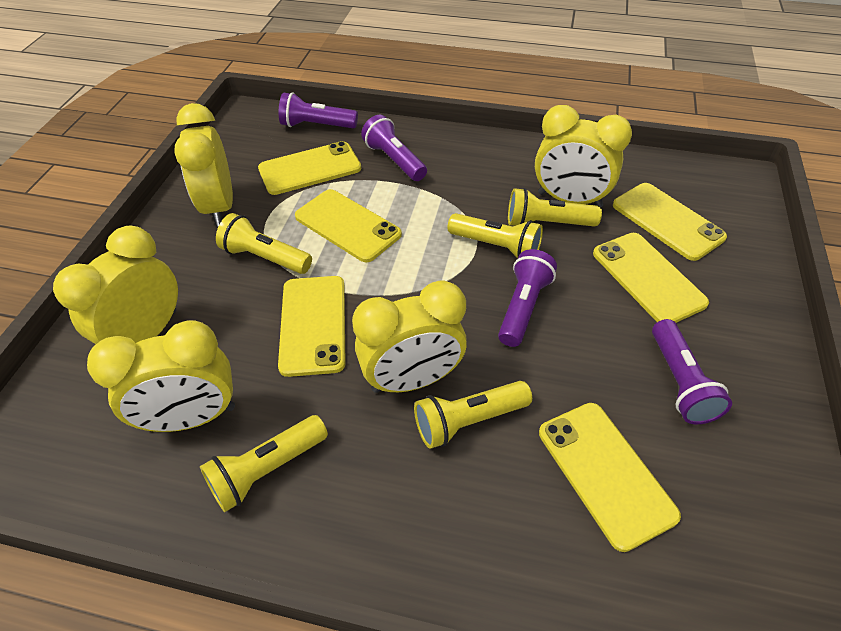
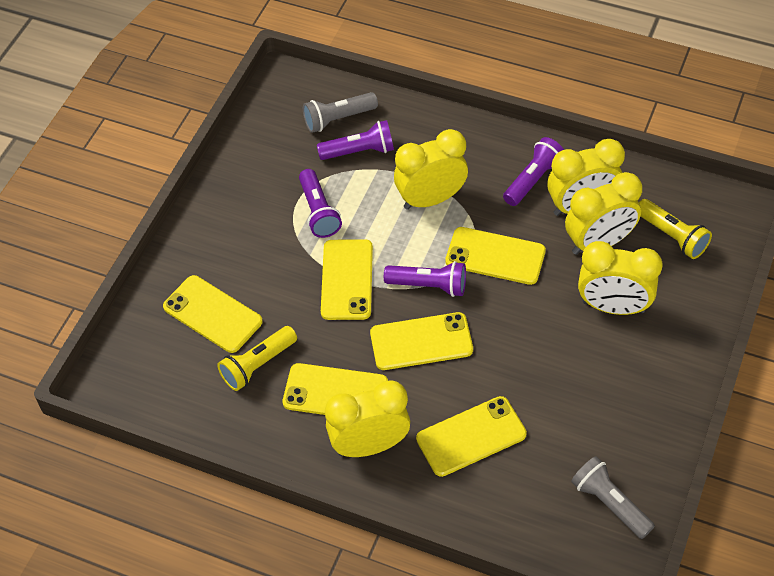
grey flashlight: 0 -> 2
yellow flashlight: 5 -> 2

